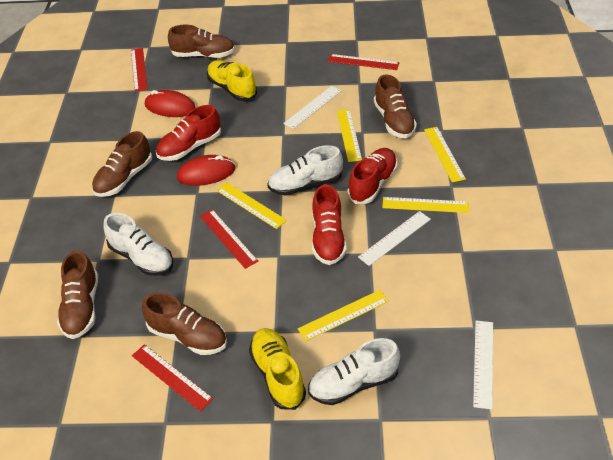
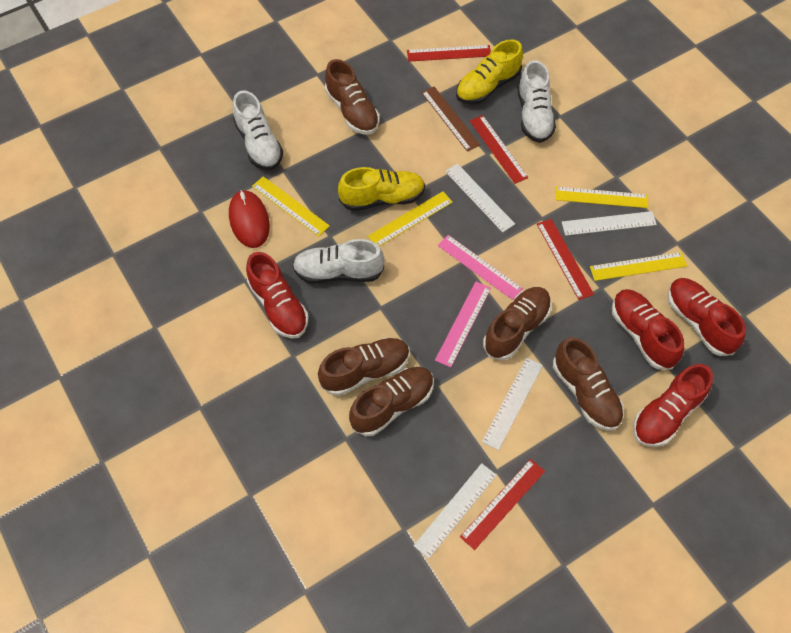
brown ruler: 0 -> 1
pink ruler: 0 -> 2
red mouse: 2 -> 1
red shoe: 3 -> 4
white ruler: 3 -> 4
yellow ruler: 5 -> 4

